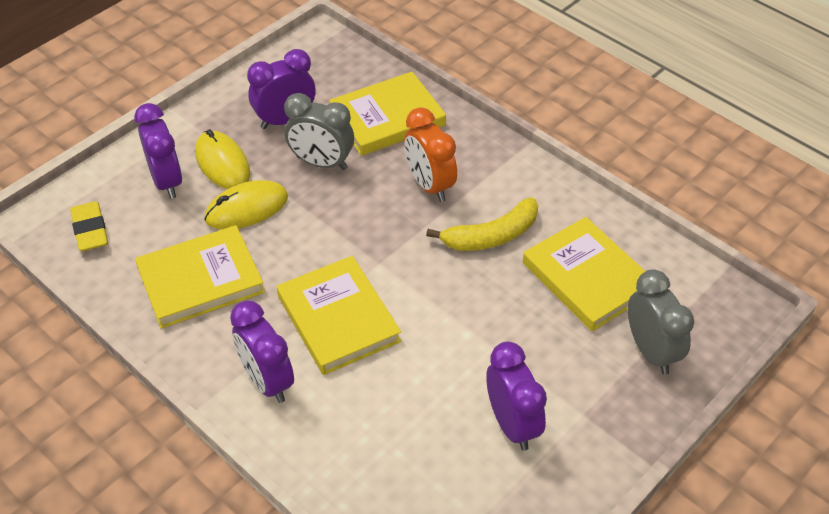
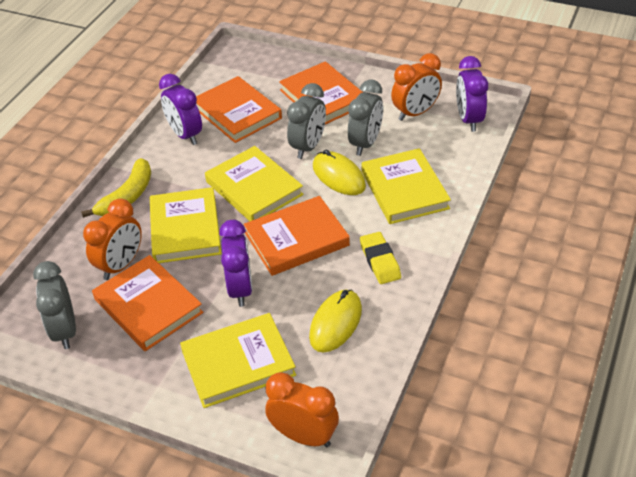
grey clock: 2 -> 3
orange book: 0 -> 4
orange clock: 1 -> 3
purple clock: 4 -> 3

